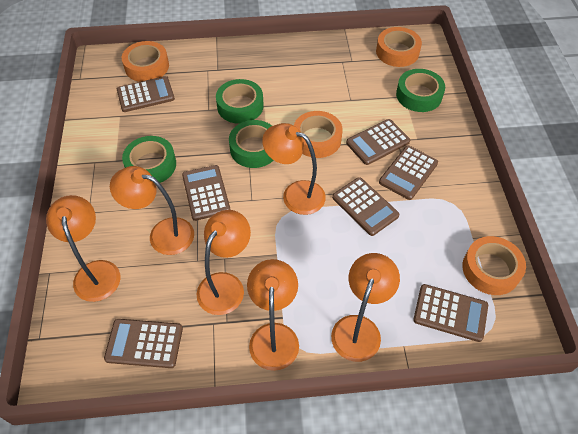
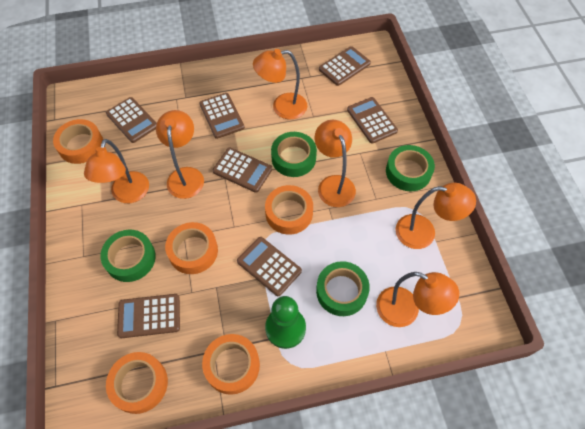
green pawn: 0 -> 1
orange tape: 4 -> 5

